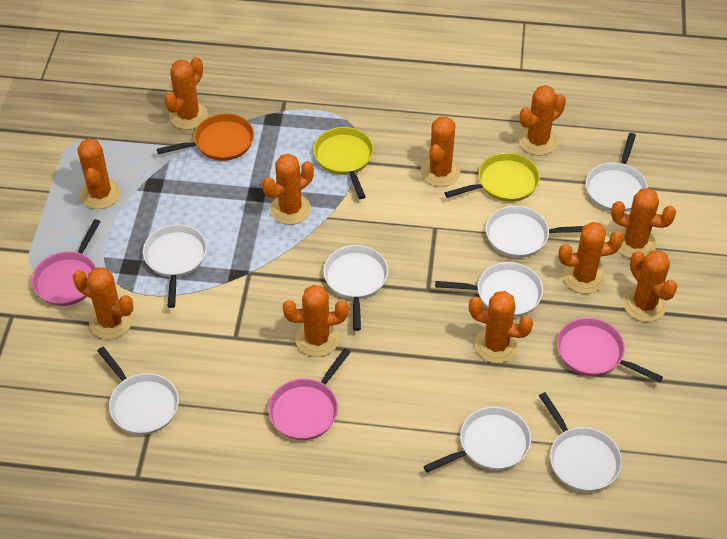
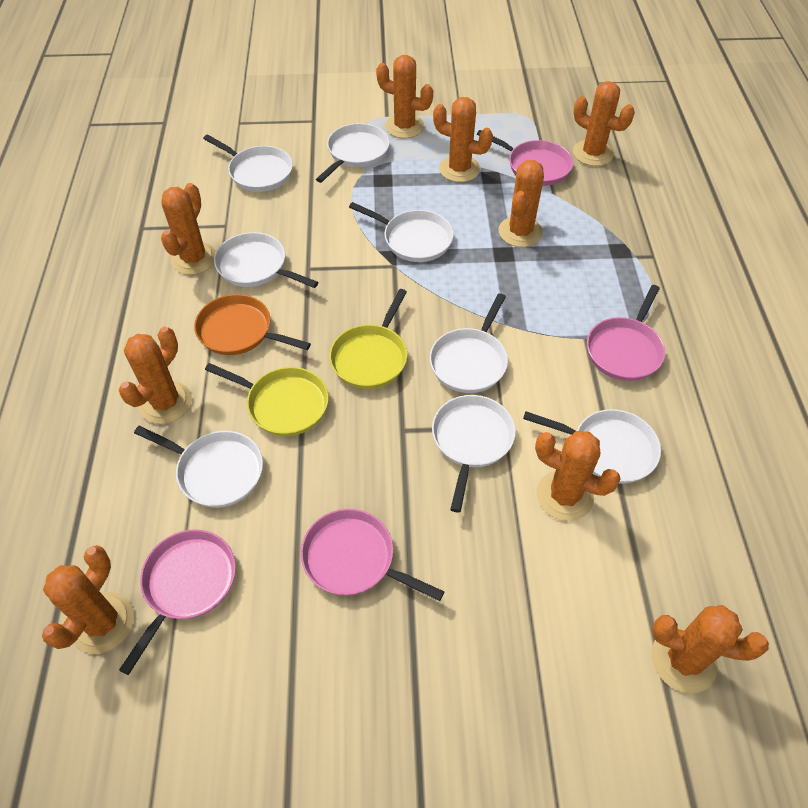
orange cactus: 11 -> 9
pink pan: 3 -> 4

